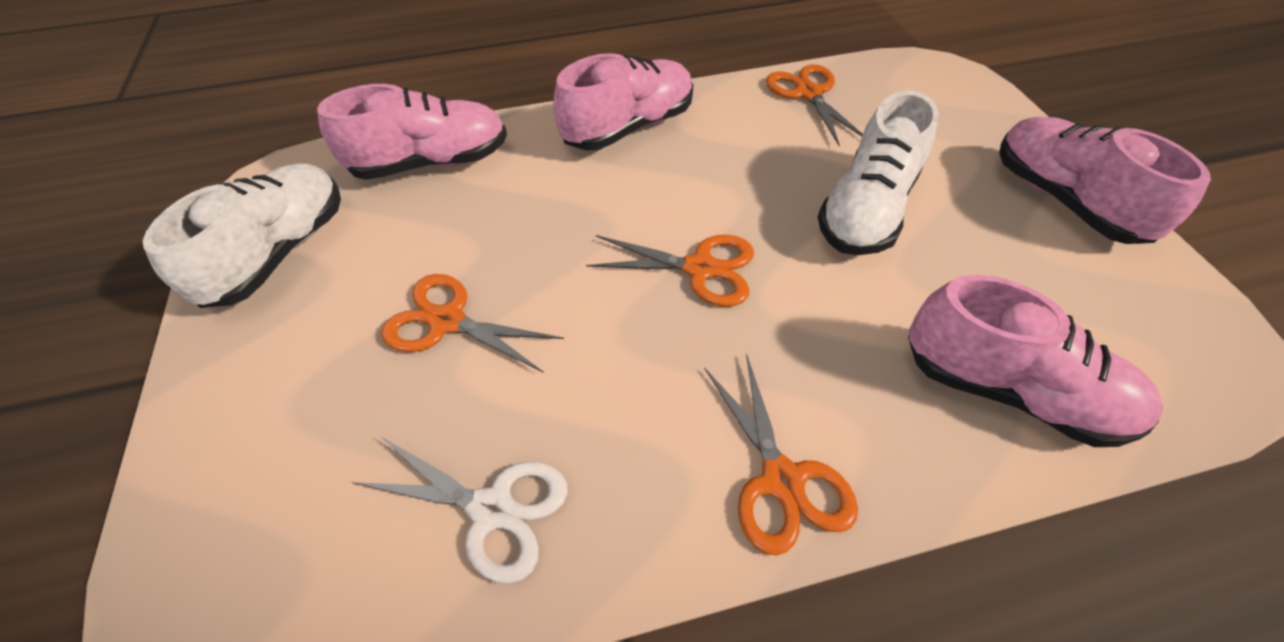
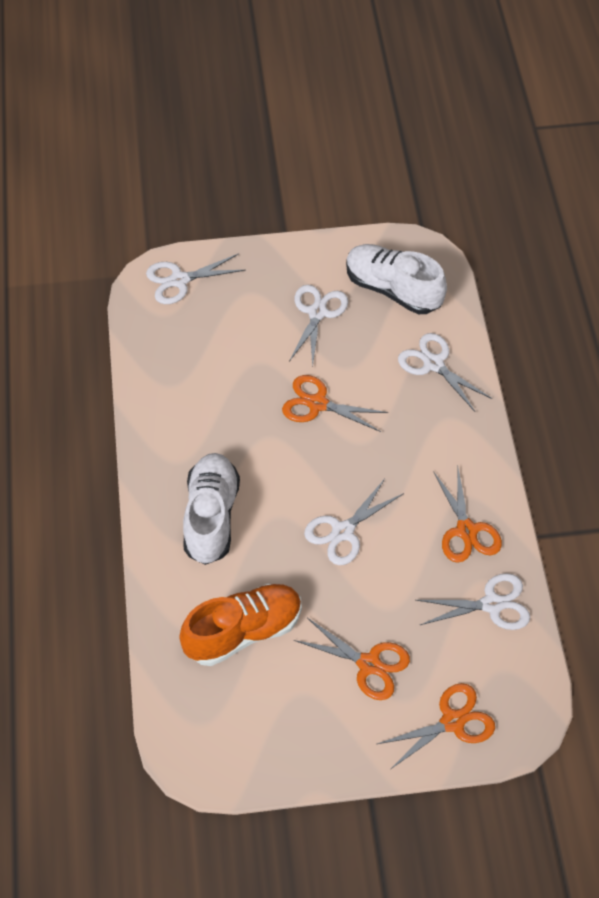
orange shoe: 0 -> 1
pink shoe: 4 -> 0
white scissors: 1 -> 5

